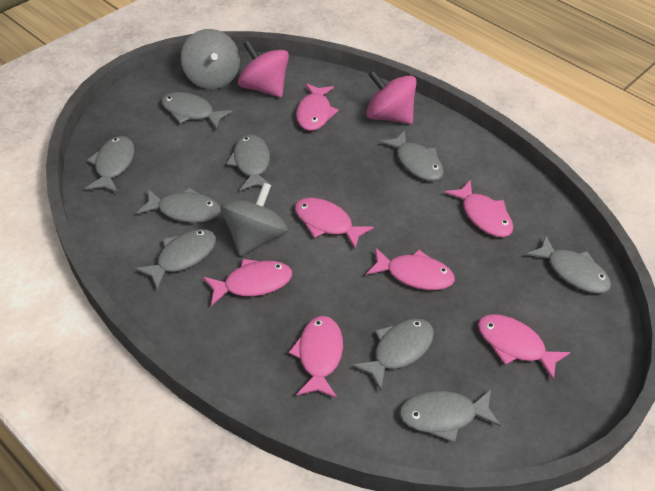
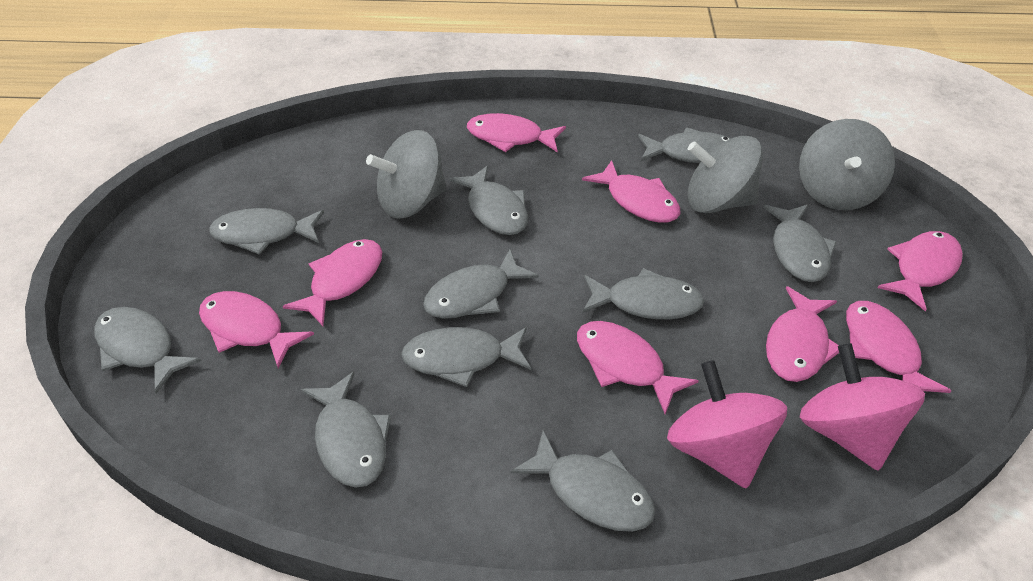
grey fish: 9 -> 10
grey spinning top: 2 -> 3
pink fish: 7 -> 8

